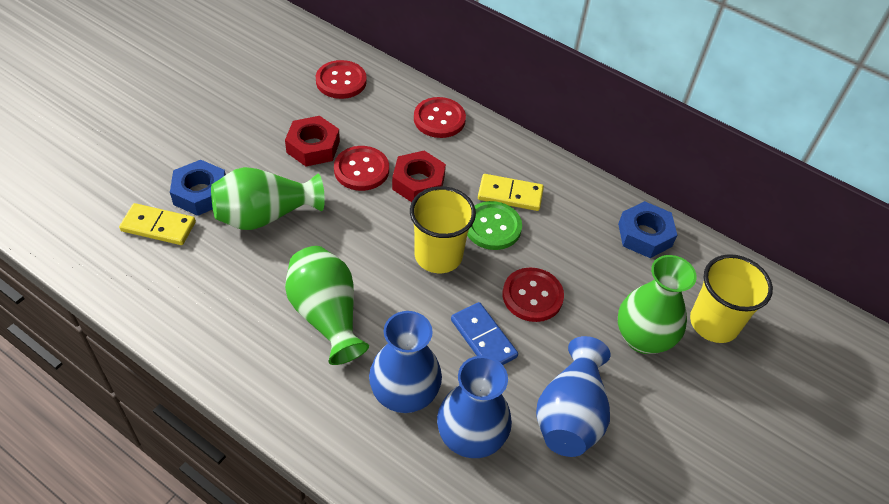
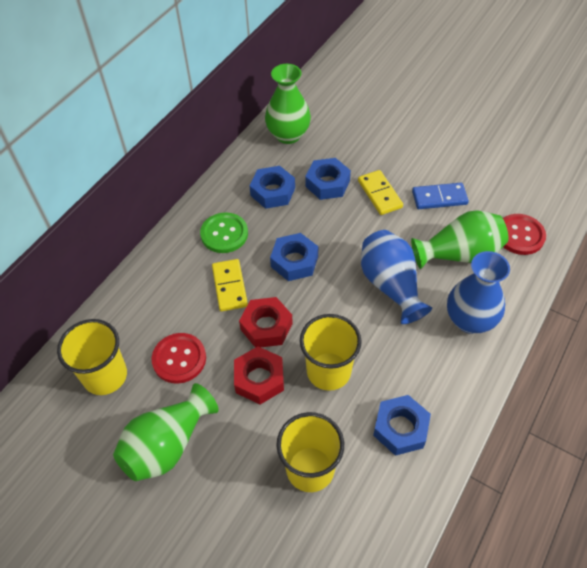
blue nut: 2 -> 4
blue vase: 3 -> 2
red button: 4 -> 2
yellow cup: 2 -> 3

